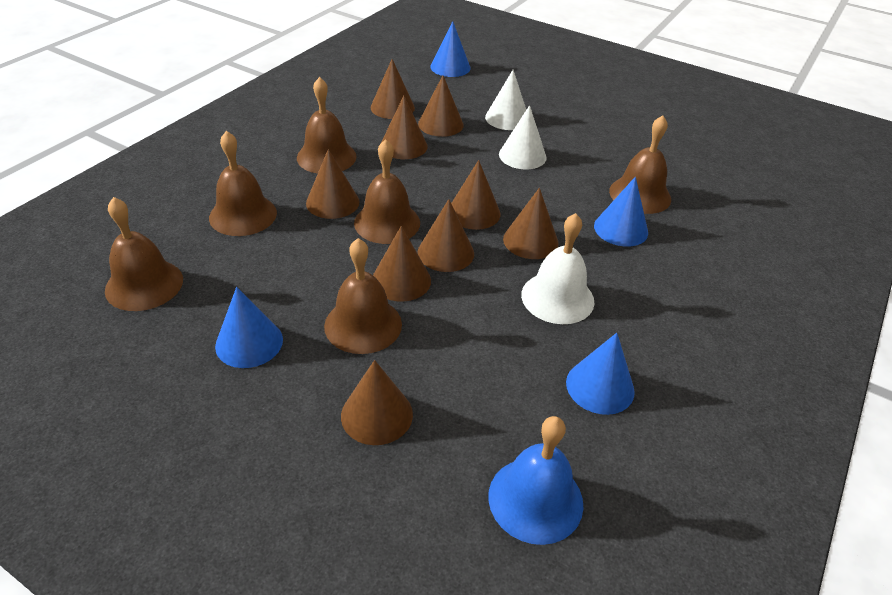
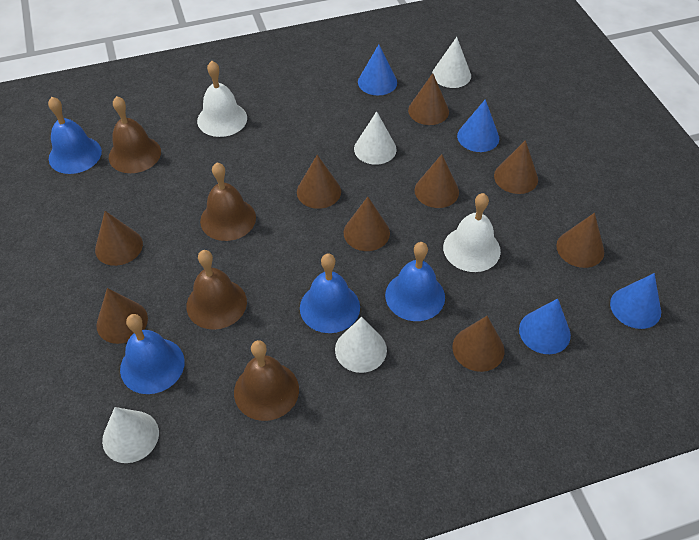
blue bell: 1 -> 4
brown bell: 6 -> 4
white bell: 1 -> 2
white cone: 2 -> 4

